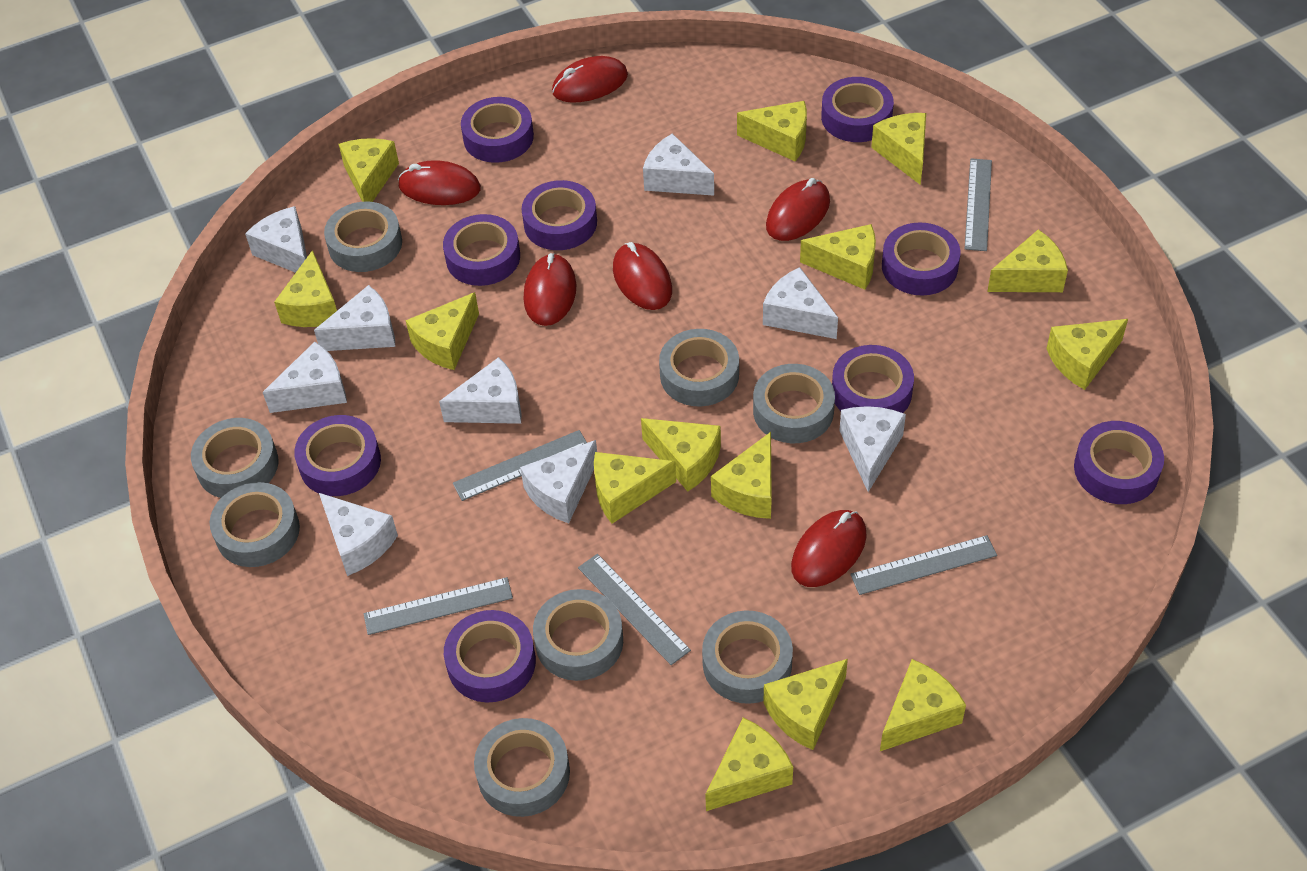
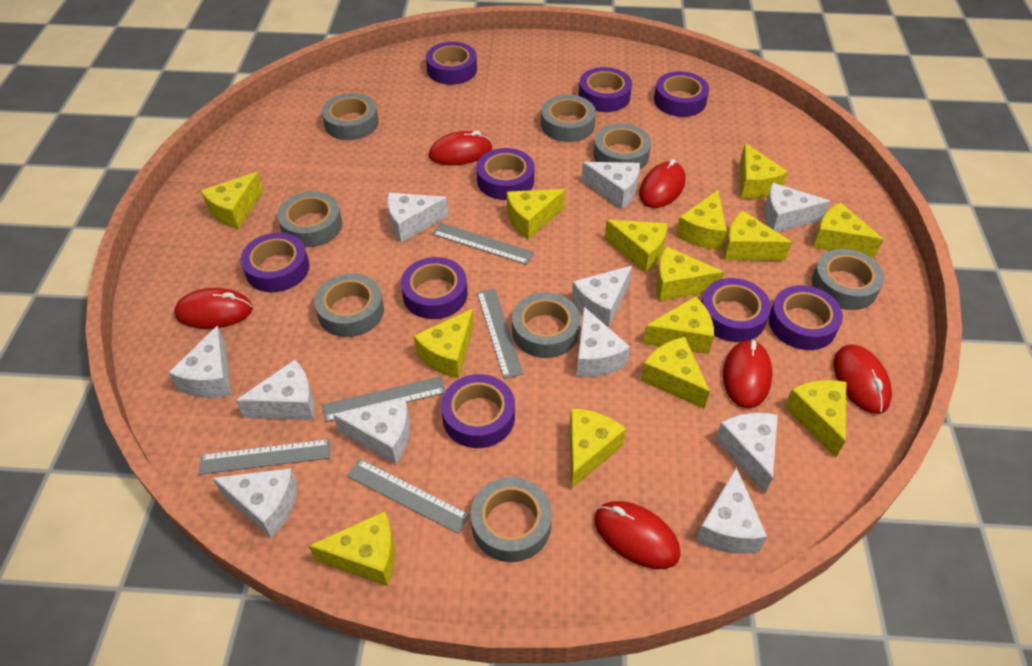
white cheese: 9 -> 11

